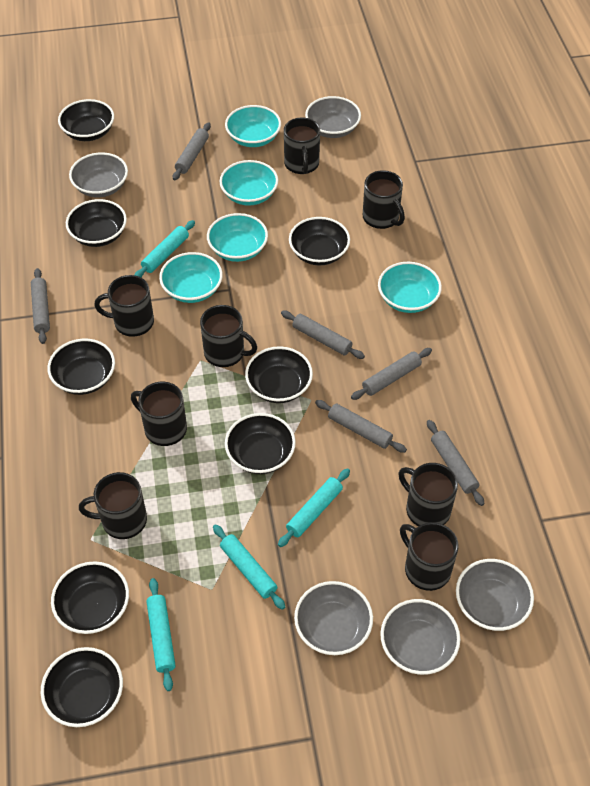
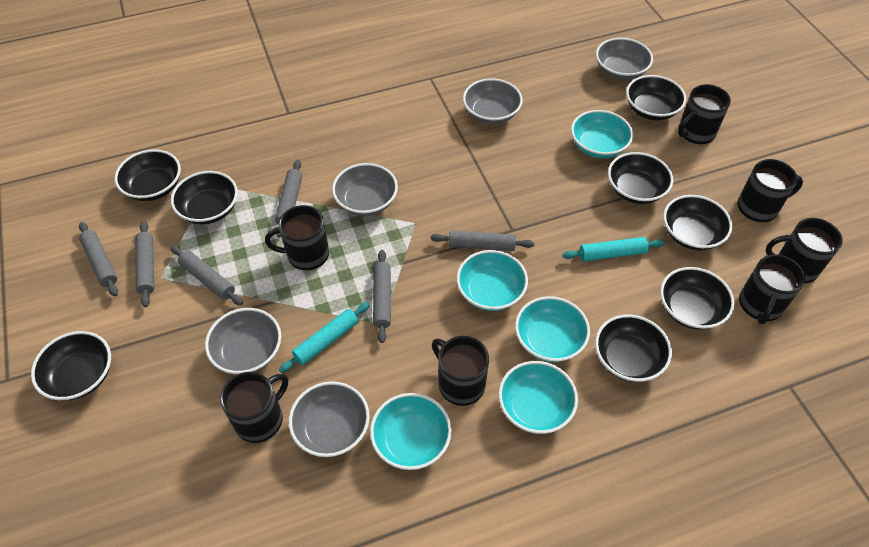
black mug: 8 -> 7
turquoise rolling pin: 4 -> 2

